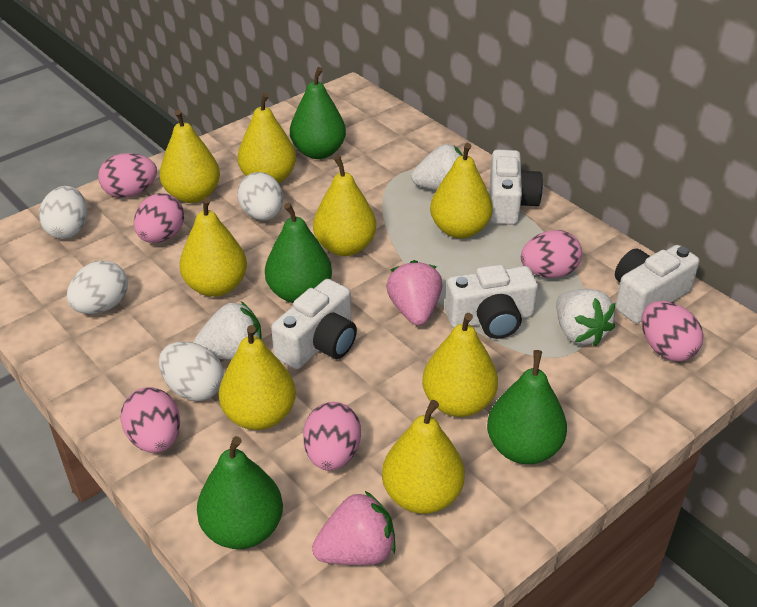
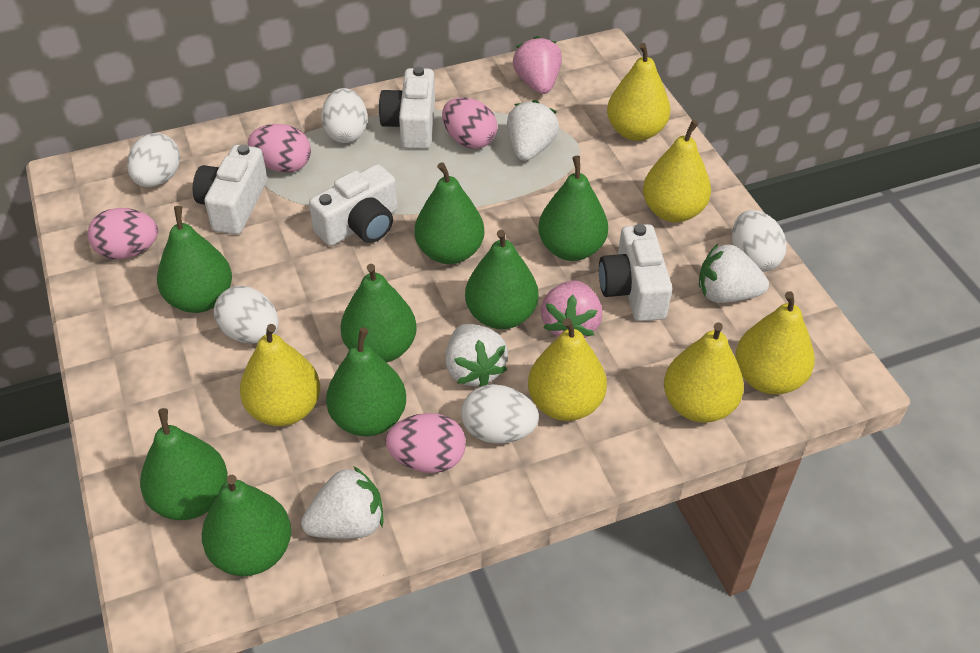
green pear: 4 -> 8
pink egg: 6 -> 4
white egg: 4 -> 5
white strawberry: 3 -> 4
yellow pear: 8 -> 6

